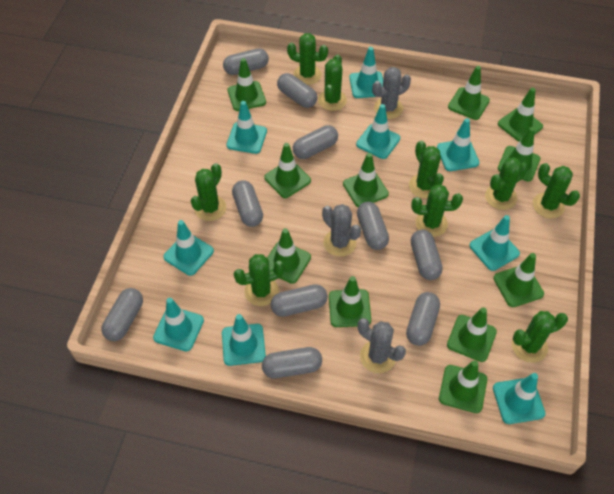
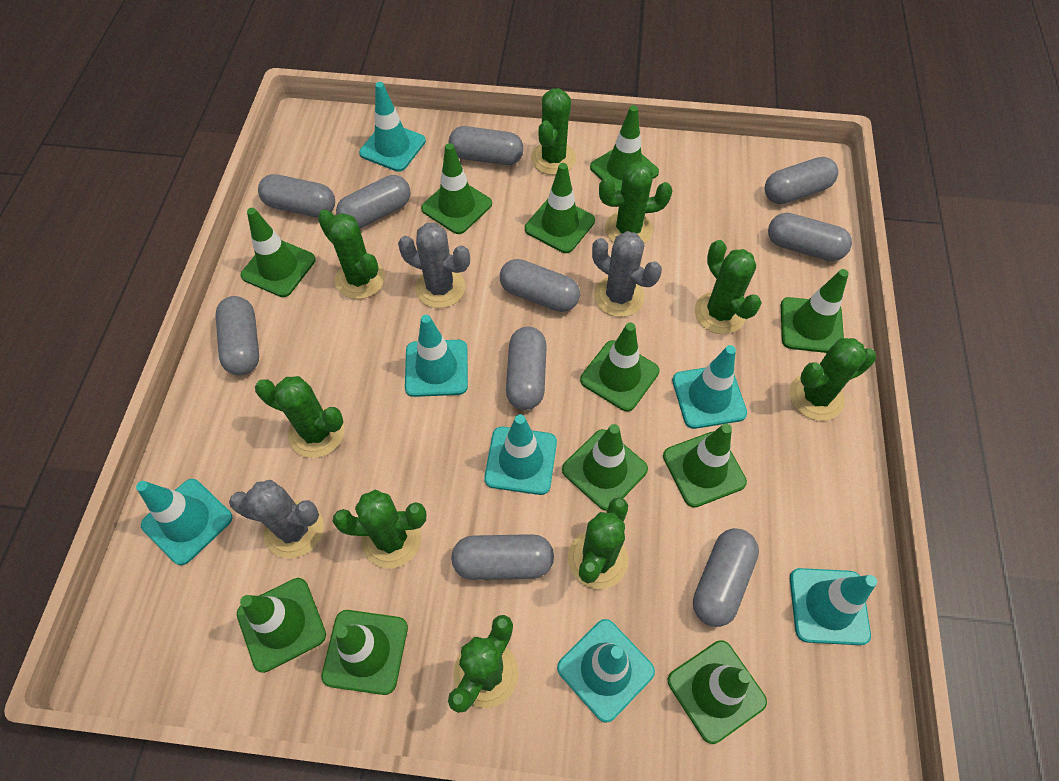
turquoise traffic cone: 9 -> 7

